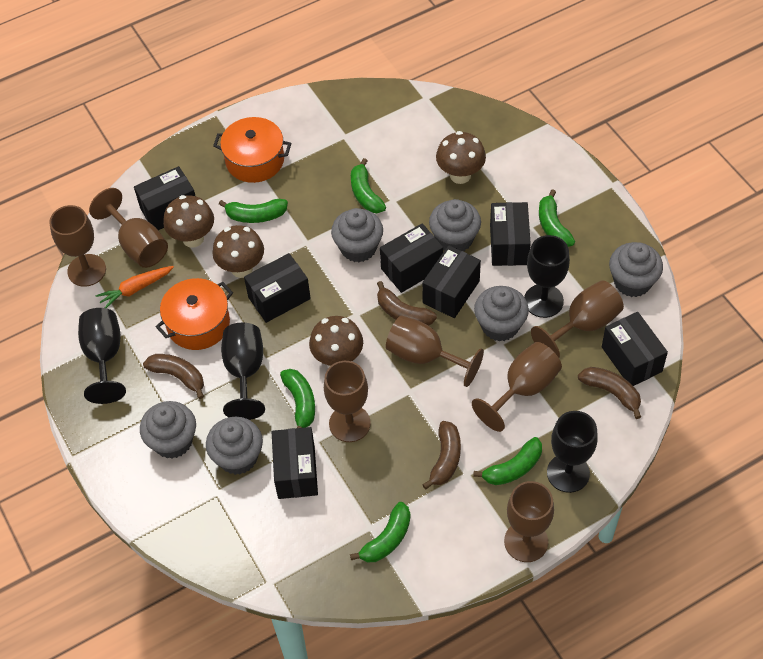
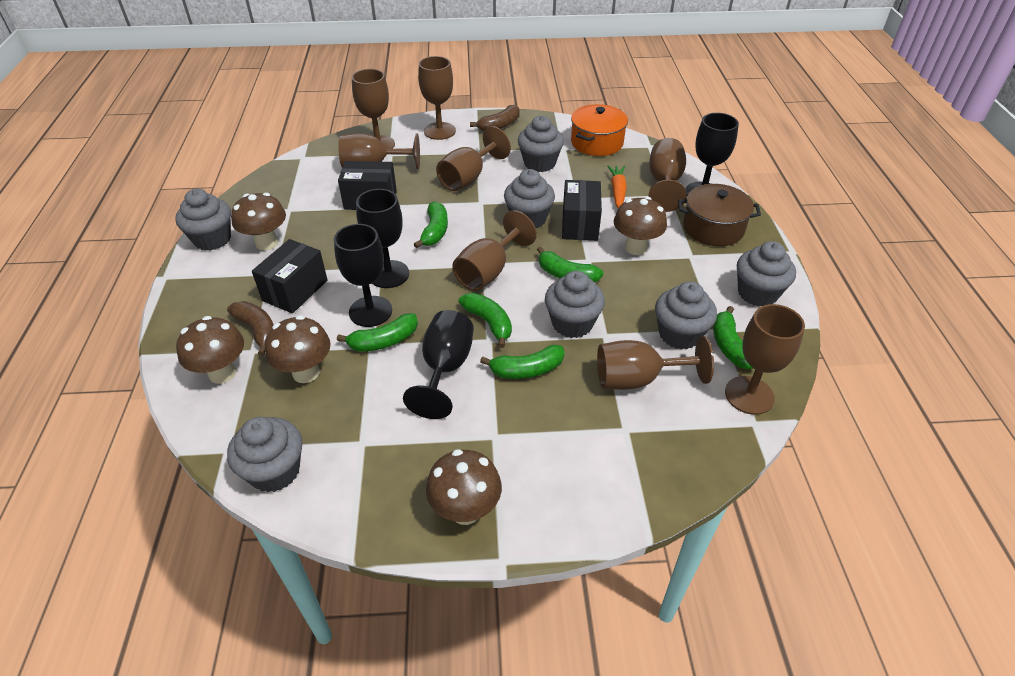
black box: 7 -> 3
brown banana: 4 -> 2
brown goblet: 7 -> 8
brown mushroom: 4 -> 5
brown pot: 0 -> 1
grey cupcake: 6 -> 7
orange pot: 2 -> 1

